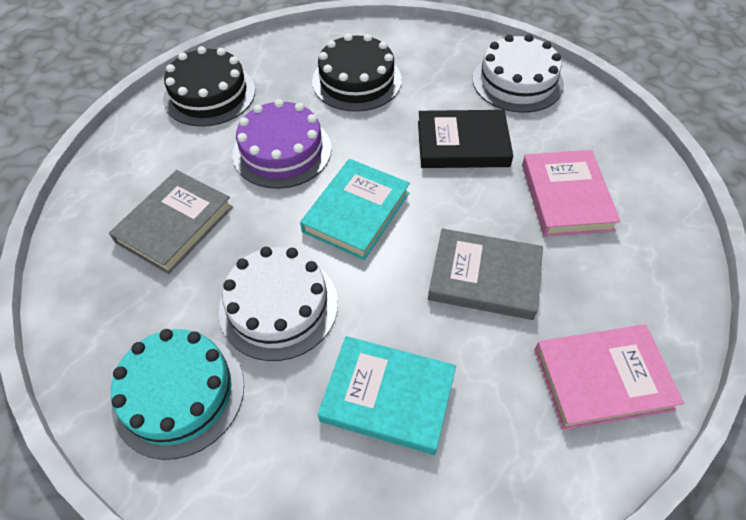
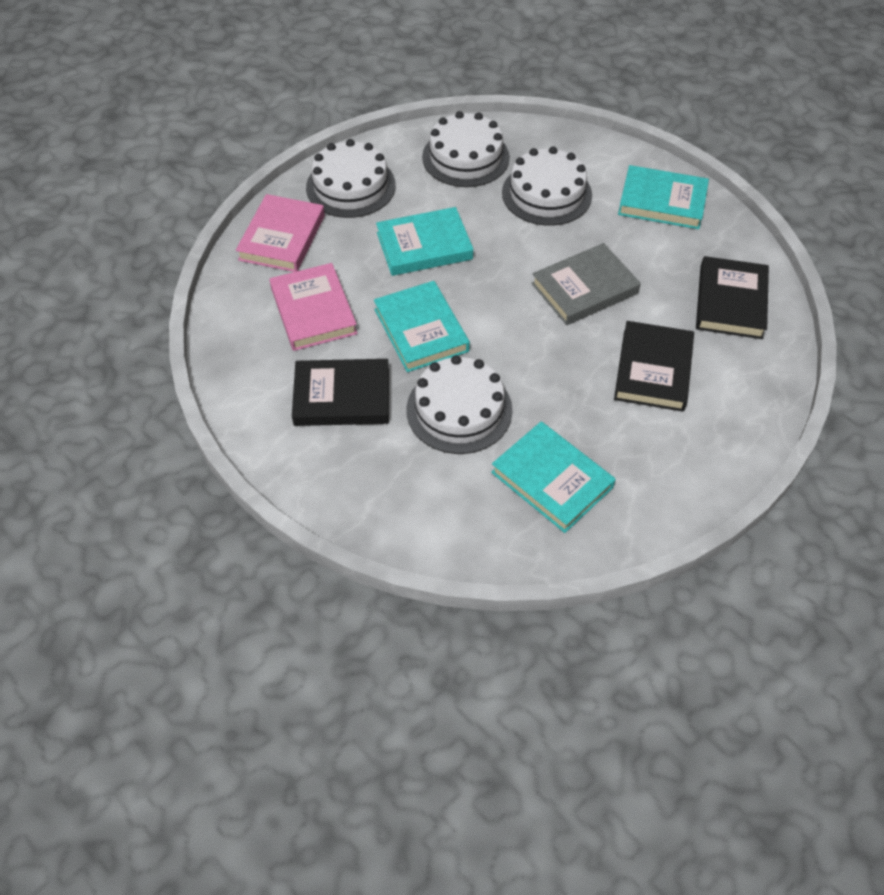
black book: 1 -> 3
black cake: 2 -> 0
grey book: 2 -> 1
purple cake: 1 -> 0
turquoise book: 2 -> 4
turquoise cake: 1 -> 0
white cake: 2 -> 4

